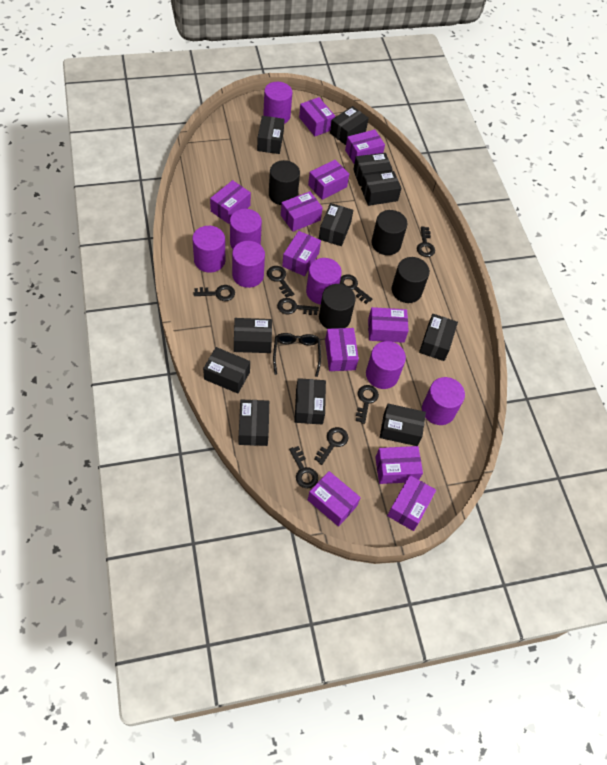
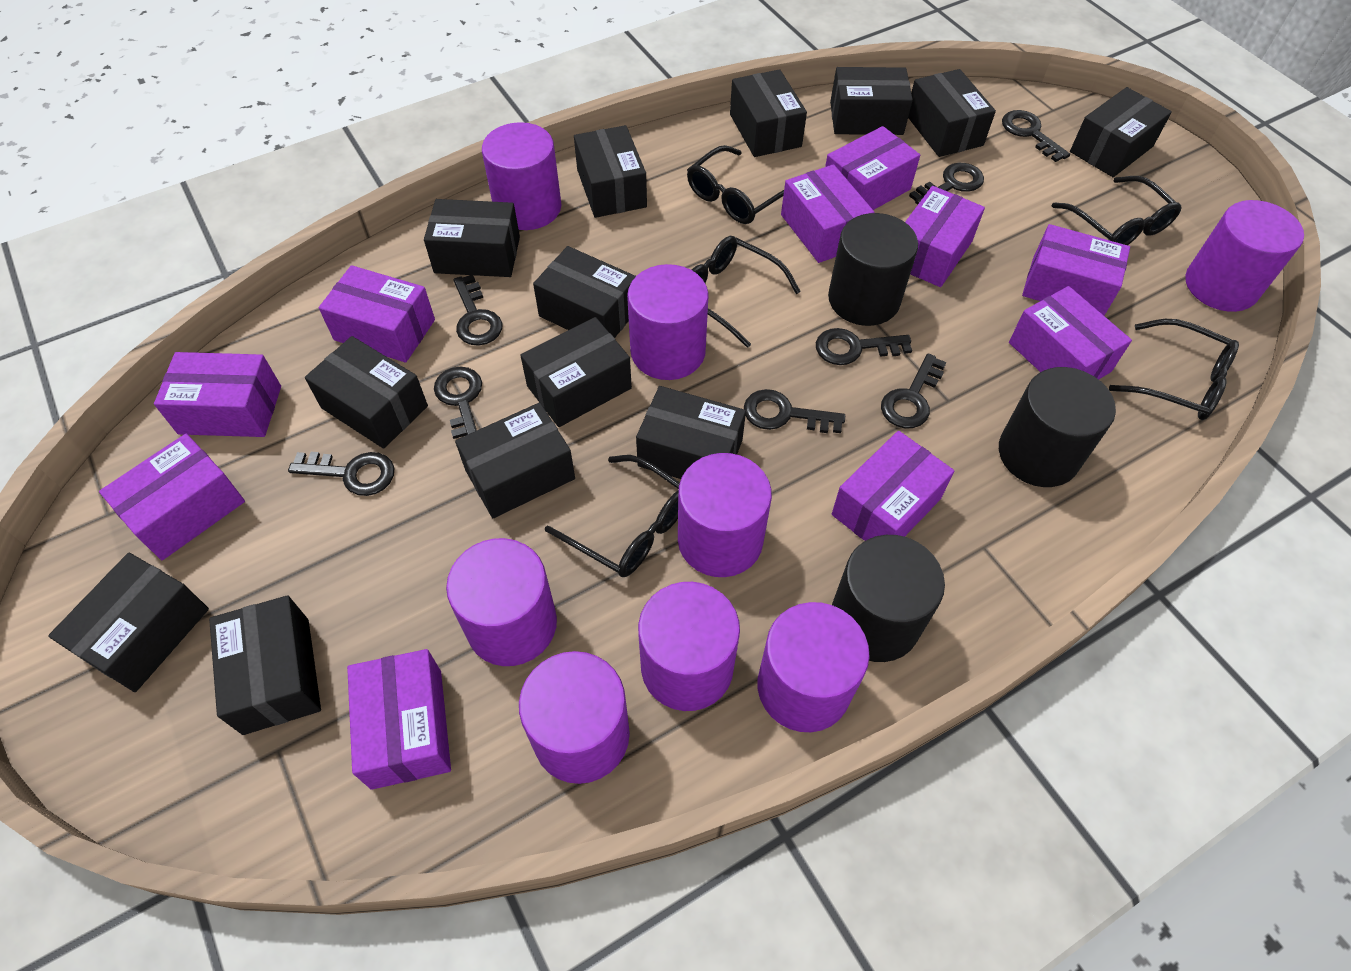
black box: 11 -> 13
black cylinder: 4 -> 3
black glasses: 1 -> 5
purple box: 11 -> 10
purple cylinder: 7 -> 8

